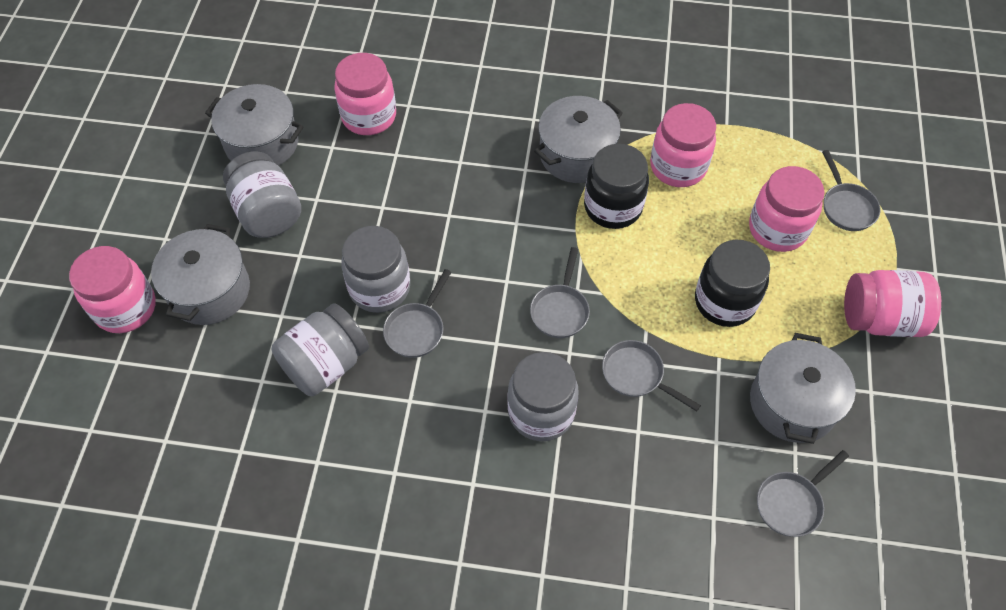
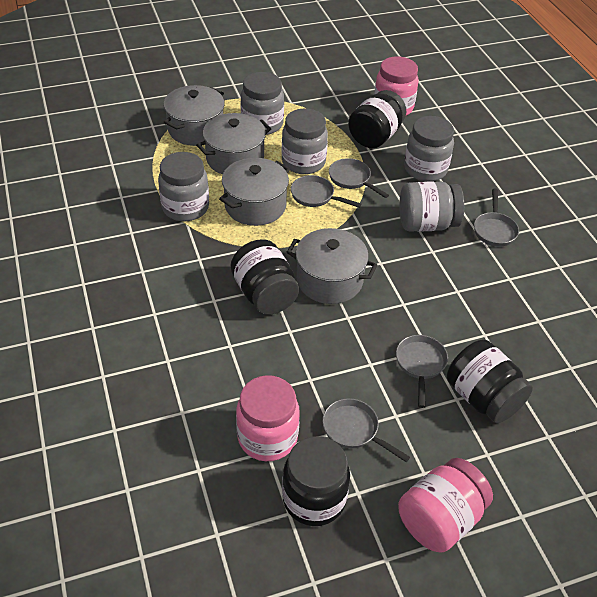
black jar: 2 -> 4
grey jar: 4 -> 5
pink jar: 5 -> 3

